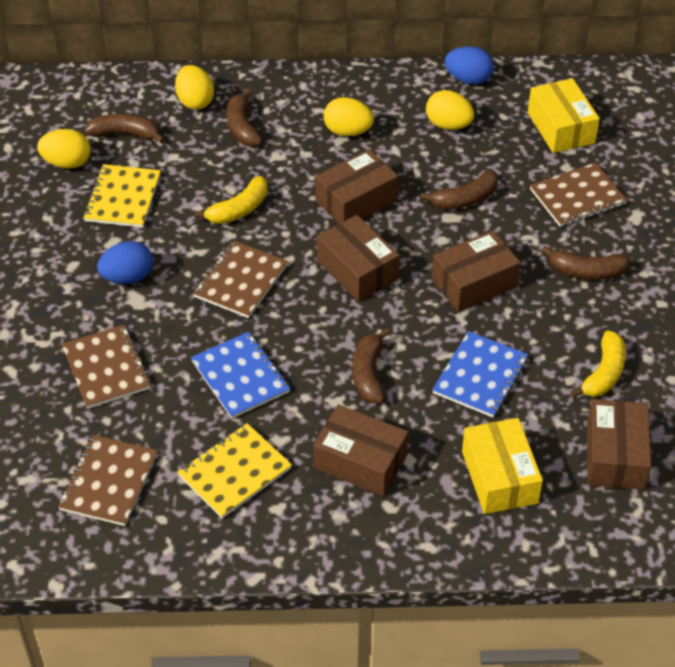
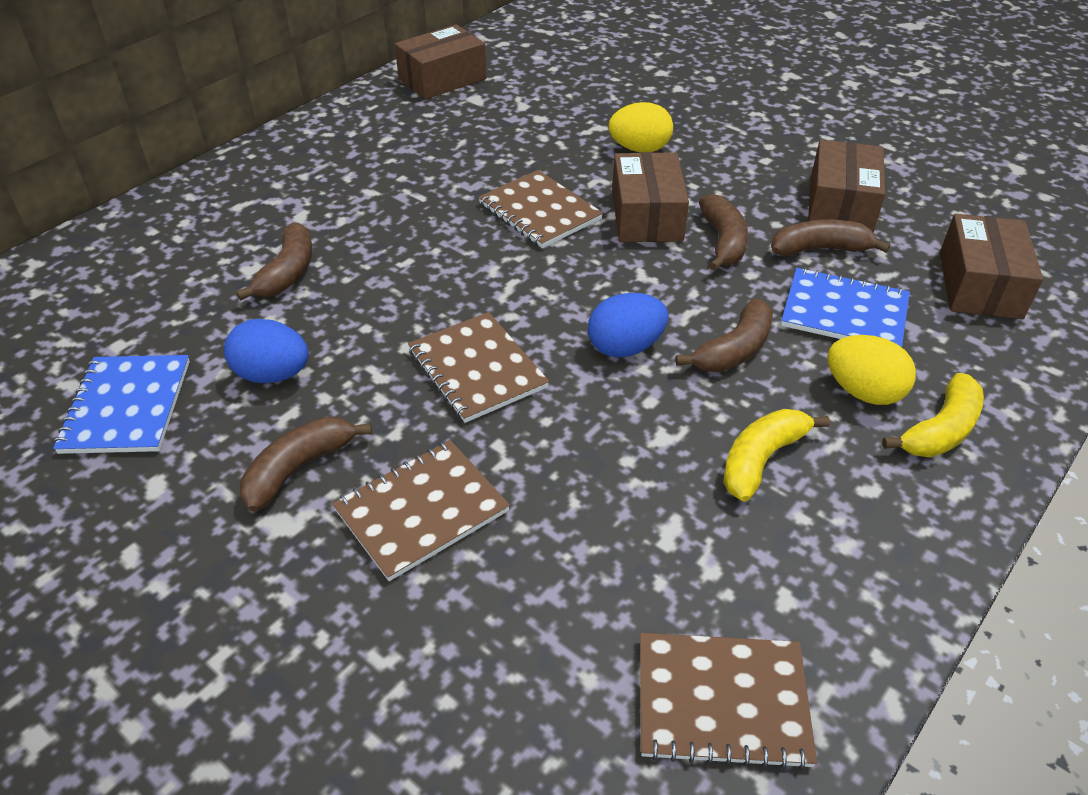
brown box: 5 -> 4
yellow box: 2 -> 0
yellow egg: 4 -> 2
yellow notebook: 2 -> 0

